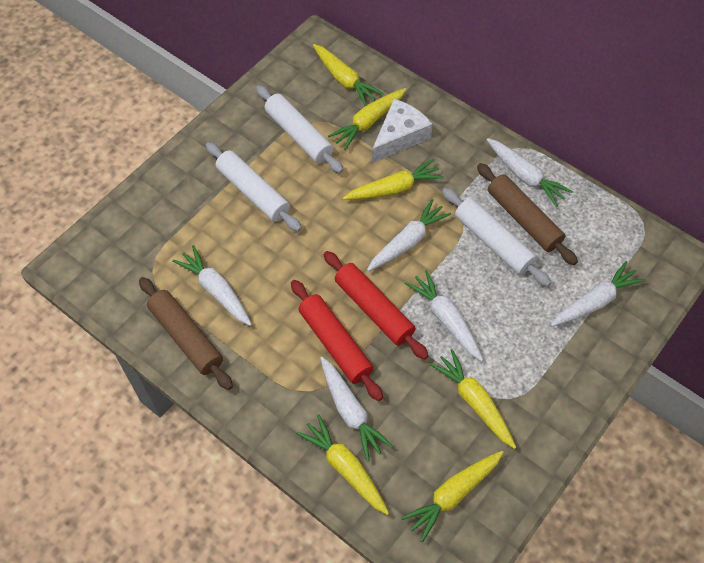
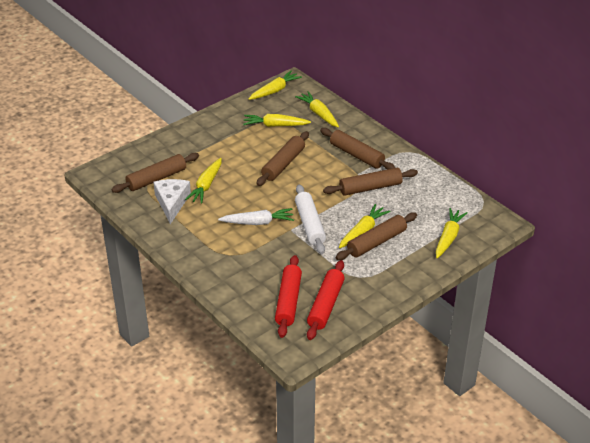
brown rolling pin: 2 -> 5
white carrot: 6 -> 1
white rolling pin: 3 -> 1

